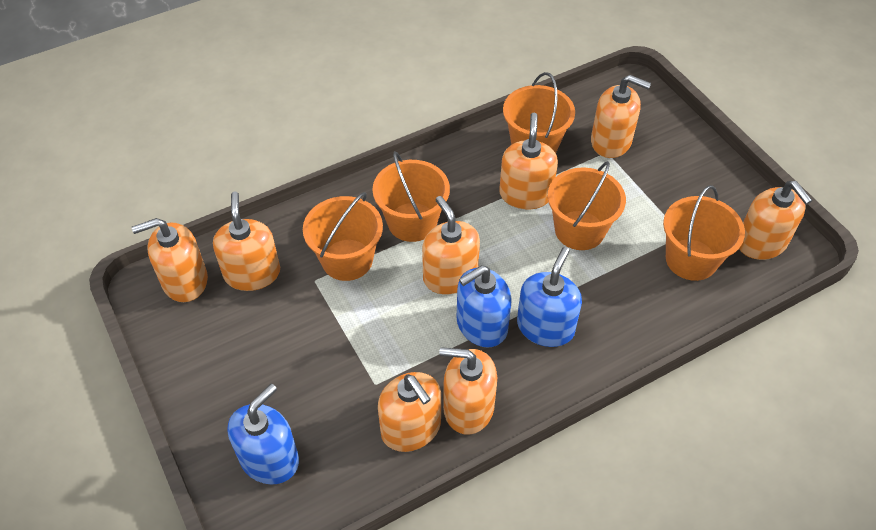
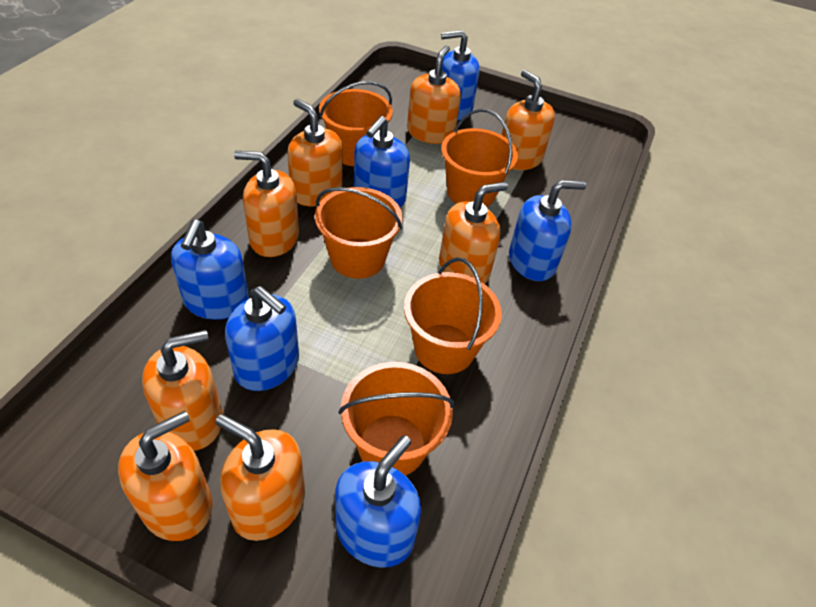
blue soap dispenser: 3 -> 6

